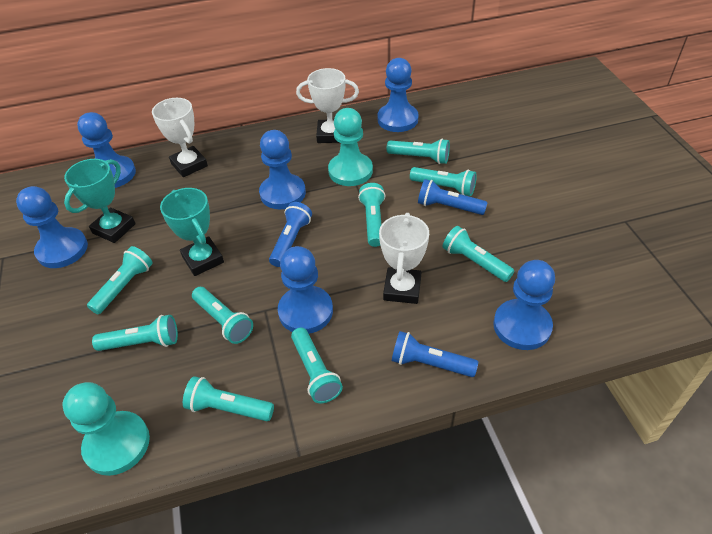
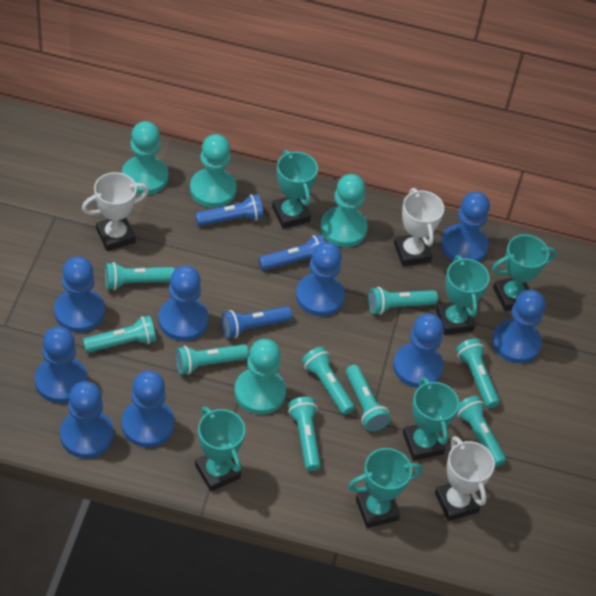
blue pawn: 6 -> 9
turquoise pawn: 2 -> 4
turquoise trophy: 2 -> 6

